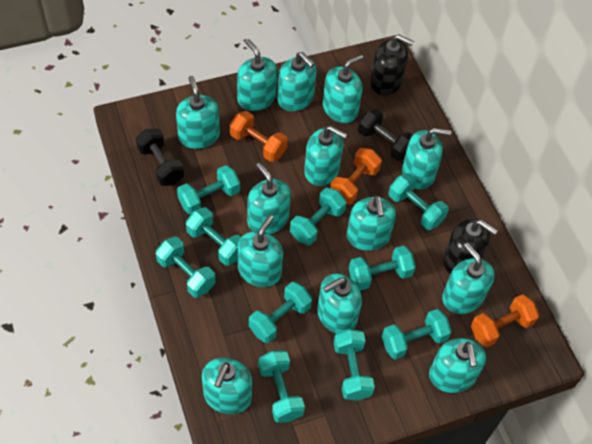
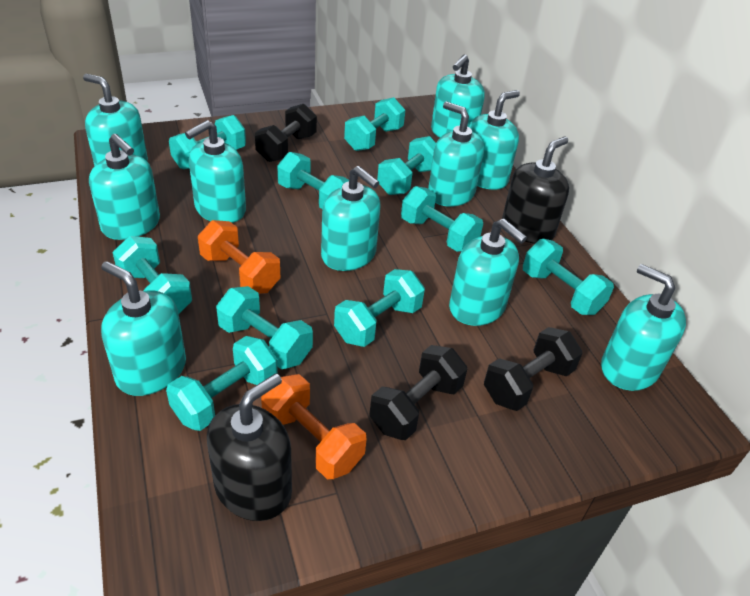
black dumbbell: 2 -> 3
orange dumbbell: 3 -> 2
turquoise soap dispenser: 13 -> 10

